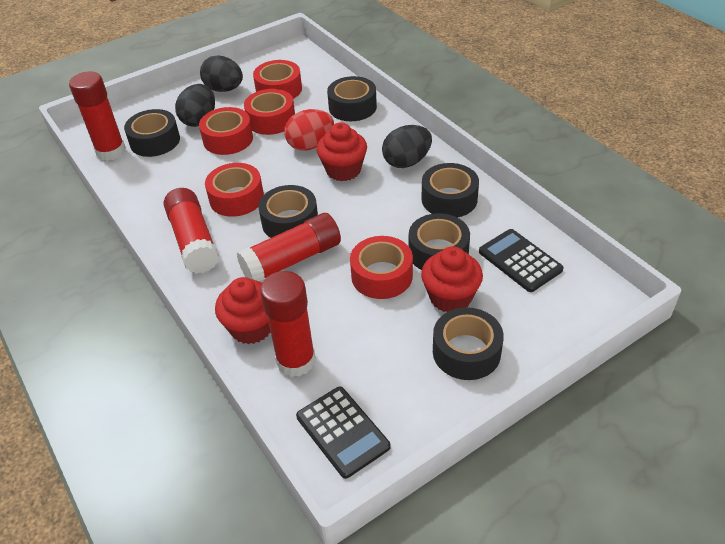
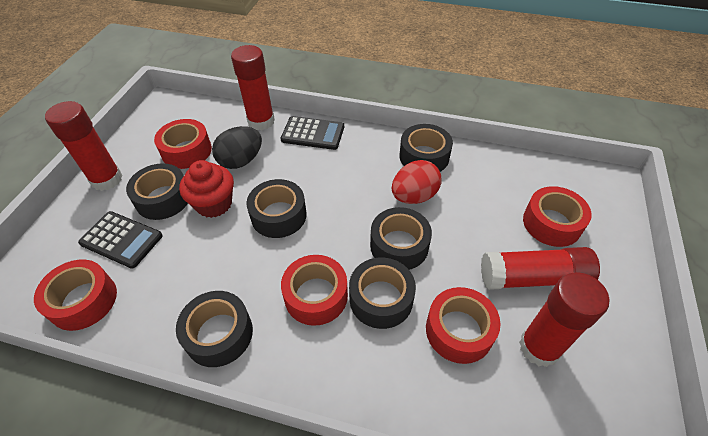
black egg: 3 -> 1
red cupcake: 3 -> 1

